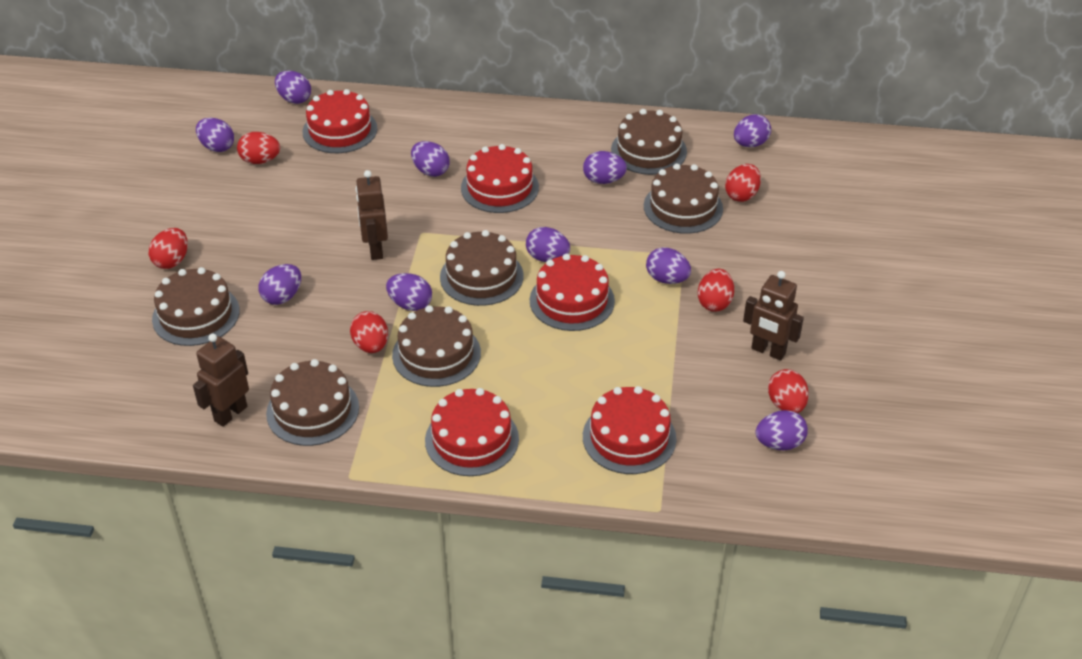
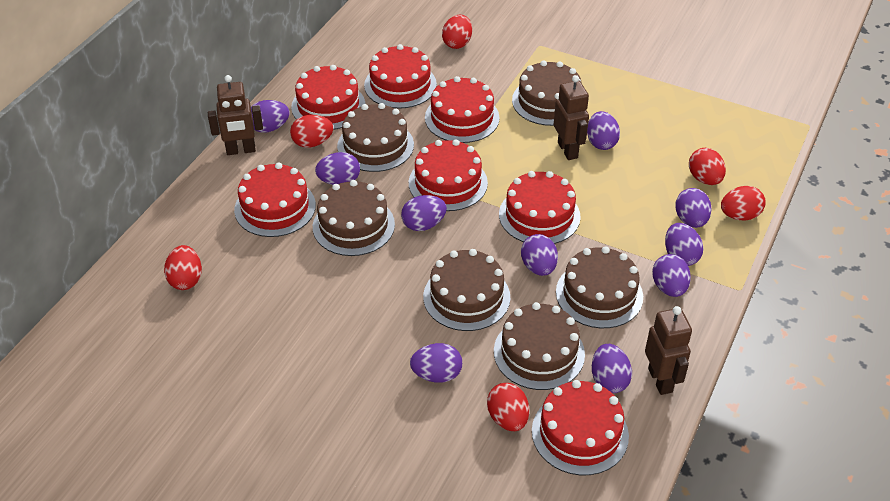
red cake: 5 -> 7

